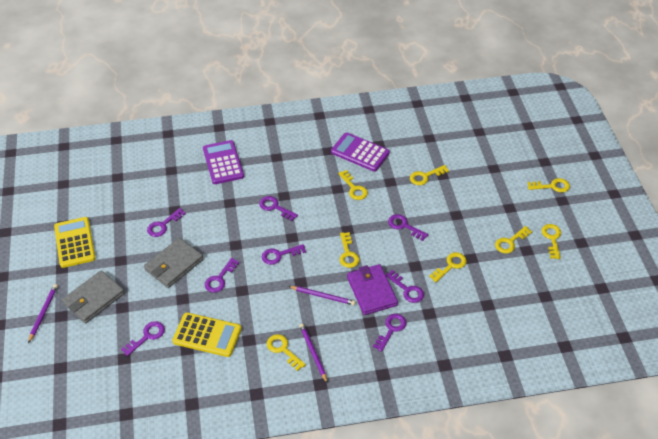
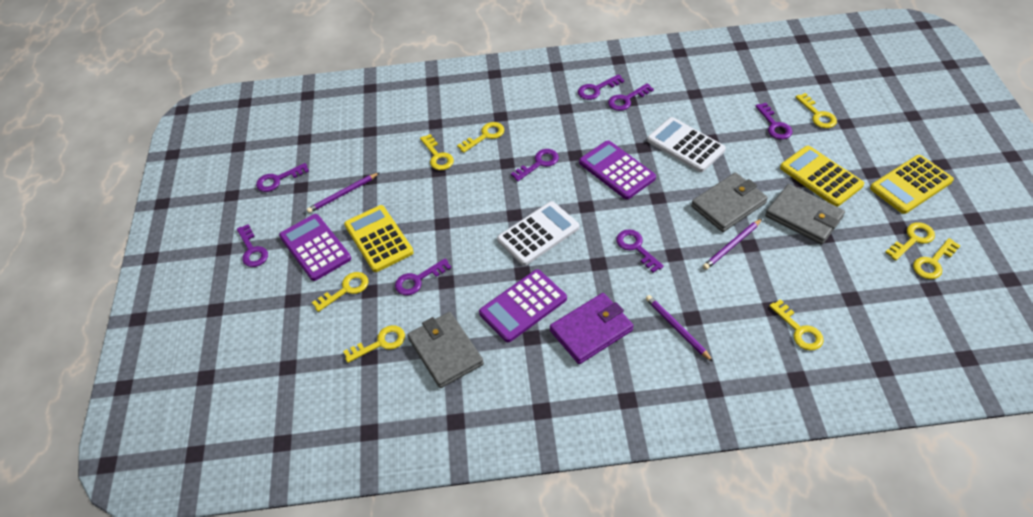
grey wallet: 2 -> 3
purple calculator: 2 -> 3
white calculator: 0 -> 2
yellow calculator: 2 -> 3

